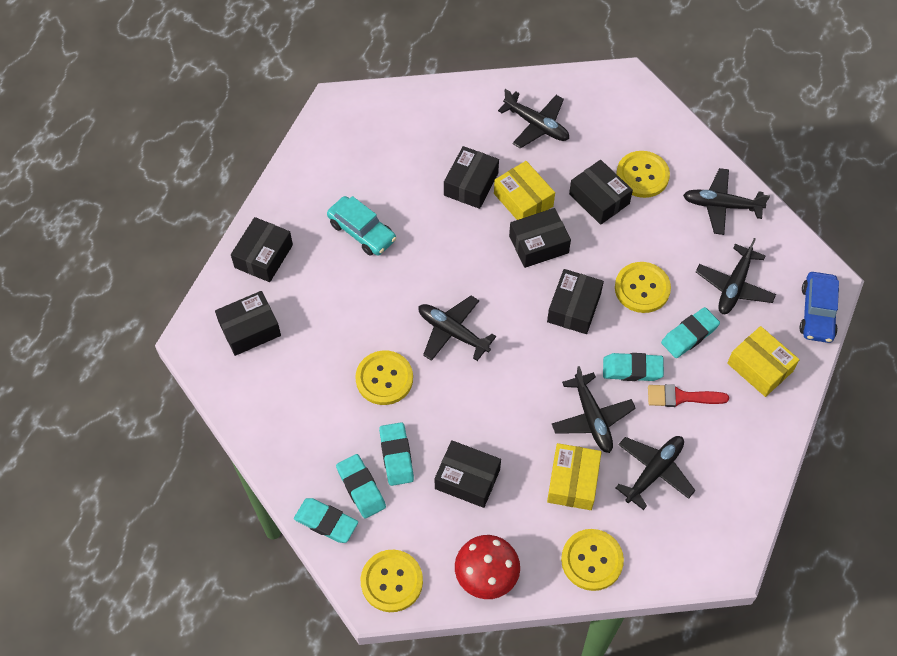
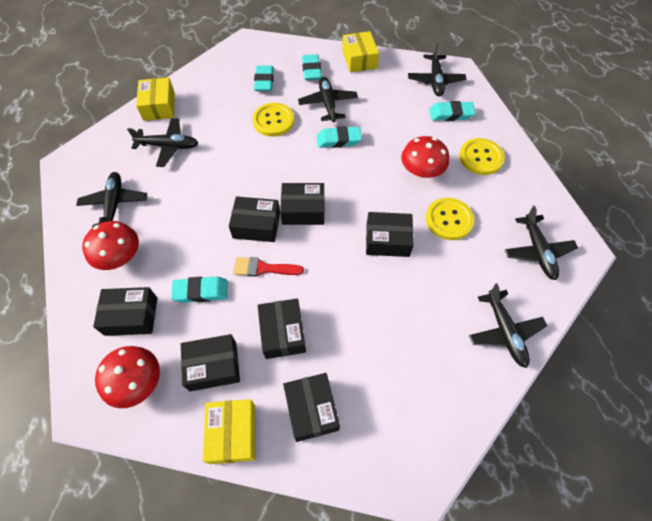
blue car: 1 -> 0
red mushroom: 1 -> 3
turquoise car: 1 -> 0
yellow button: 5 -> 3

